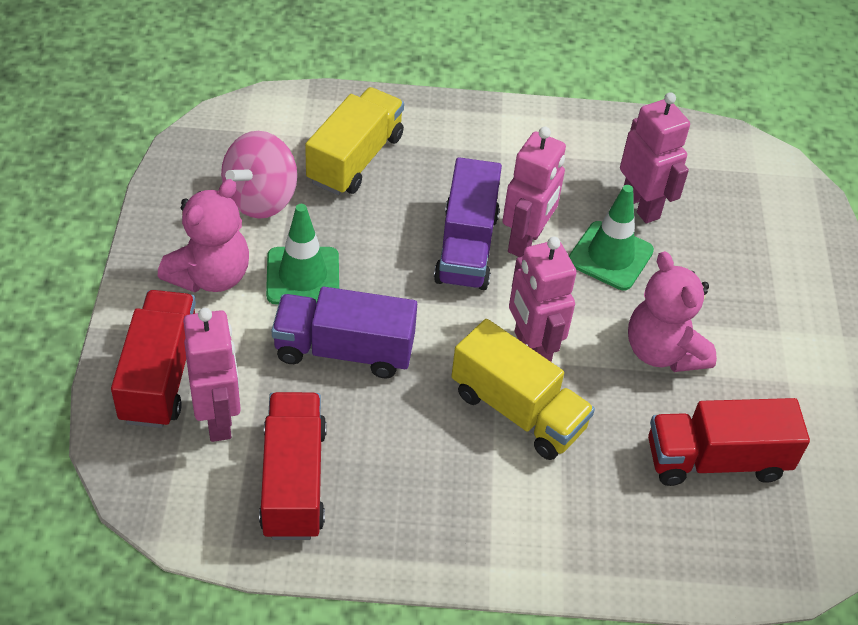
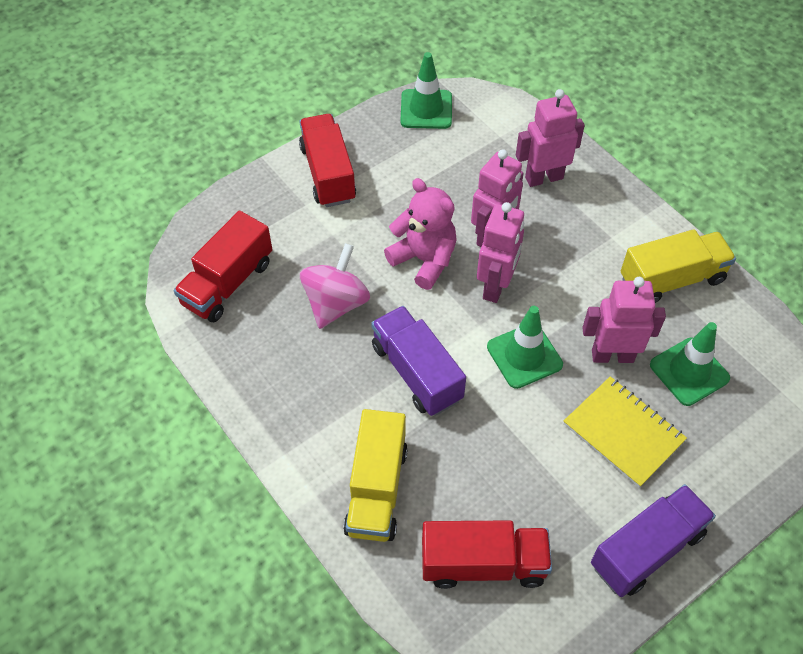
green traffic cone: 2 -> 3
pink teddy bear: 2 -> 1
yellow notebook: 0 -> 1

